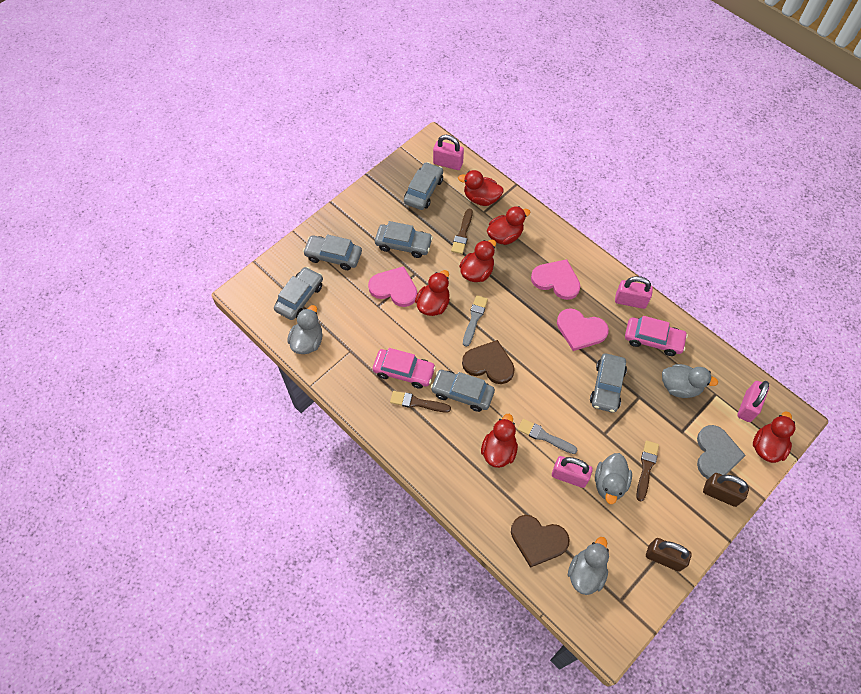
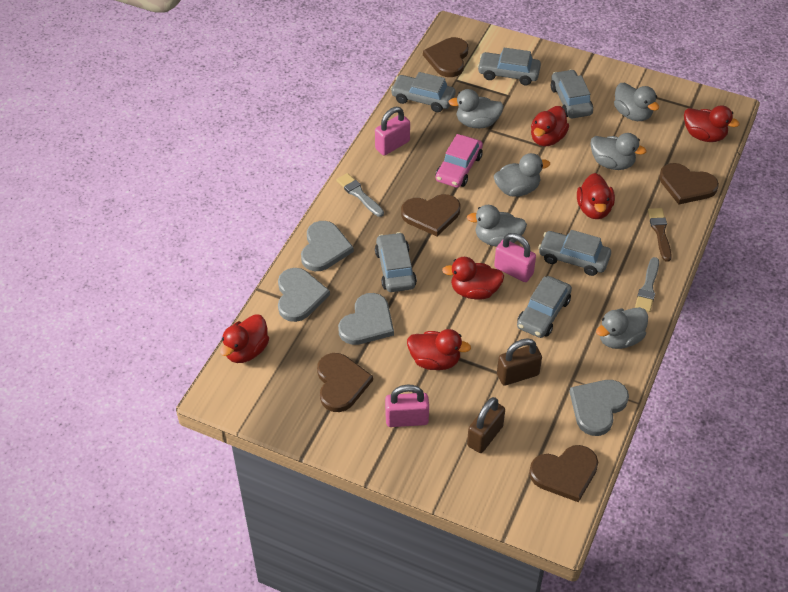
brown brush: 3 -> 1
brown heart: 2 -> 5
grey duck: 4 -> 6
grey heart: 1 -> 4
pink car: 2 -> 1
pink heart: 3 -> 0
pink padlock: 4 -> 3

